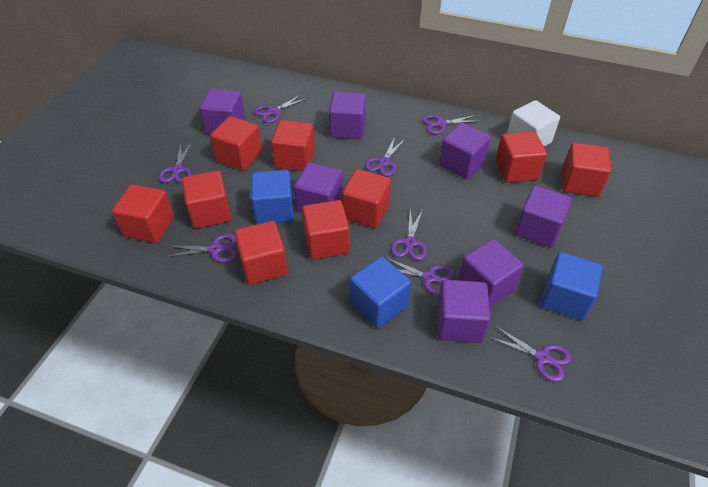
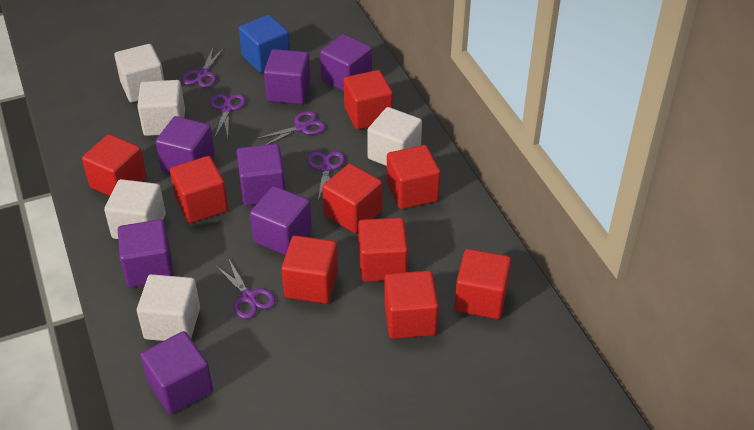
blue cube: 3 -> 1
purple scissors: 8 -> 5
white cube: 1 -> 5

